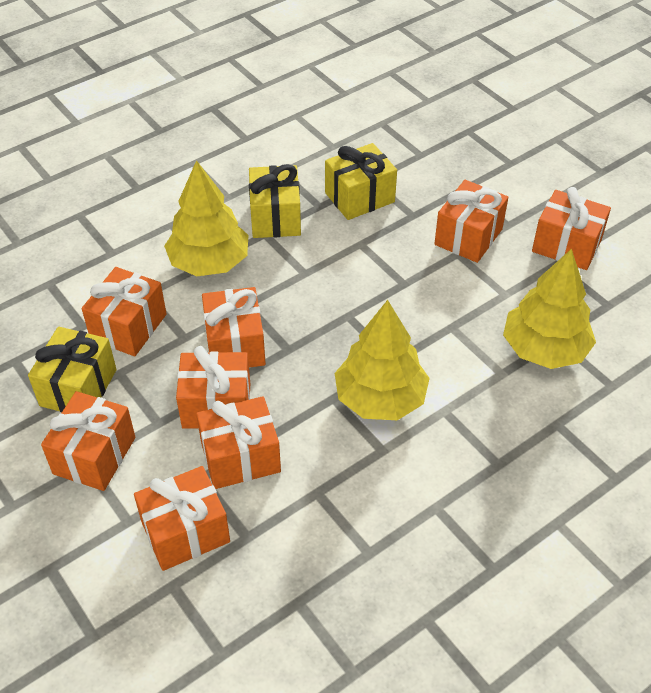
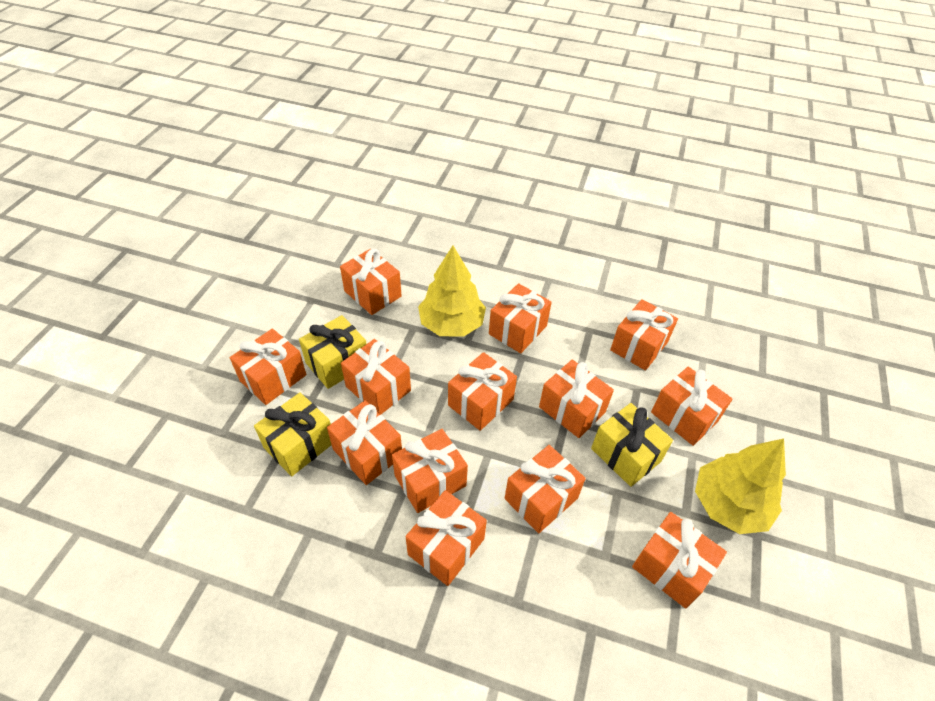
orange gift: 8 -> 13
yellow tree: 3 -> 2

